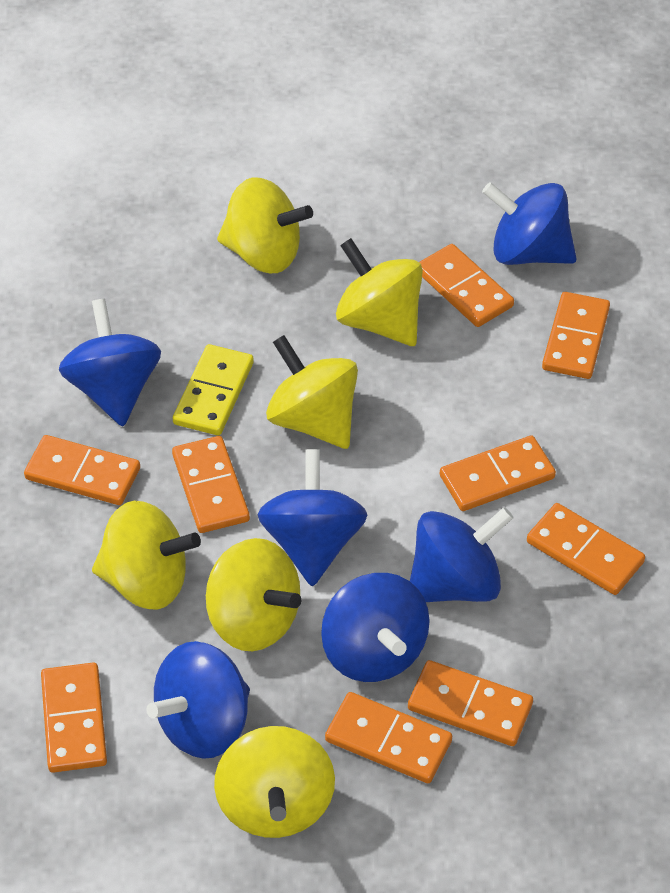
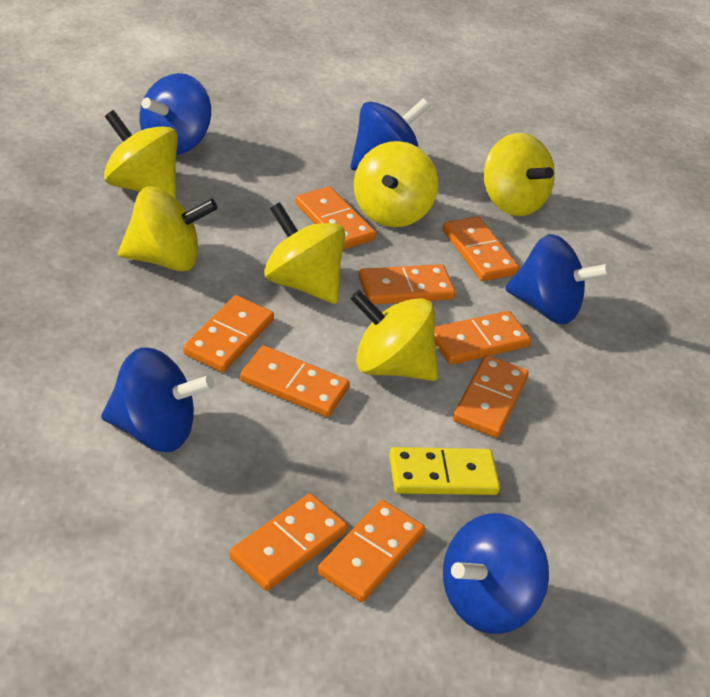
blue spinning top: 6 -> 5

